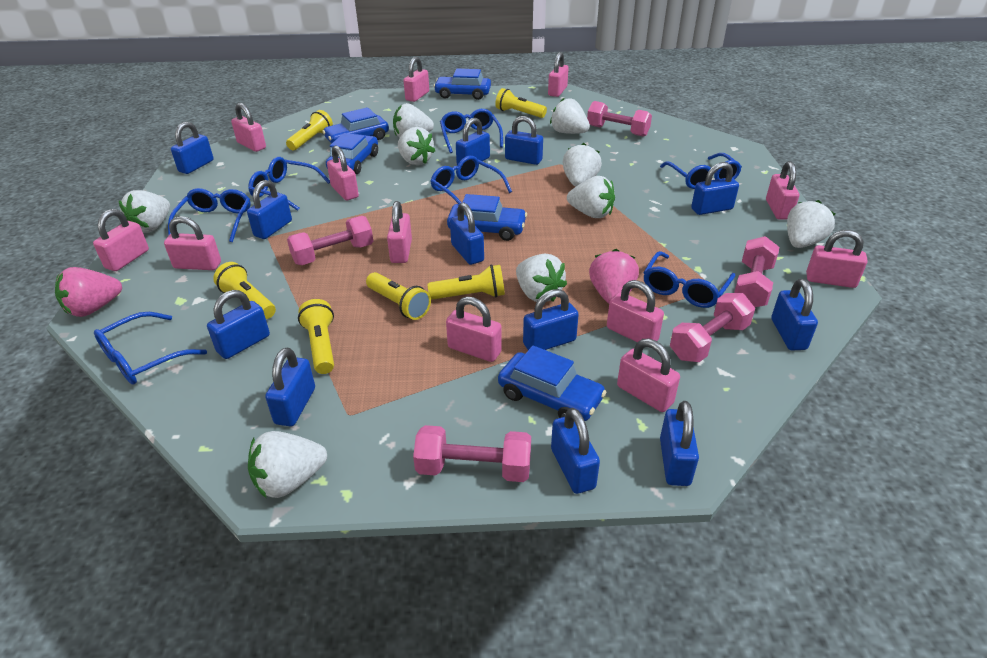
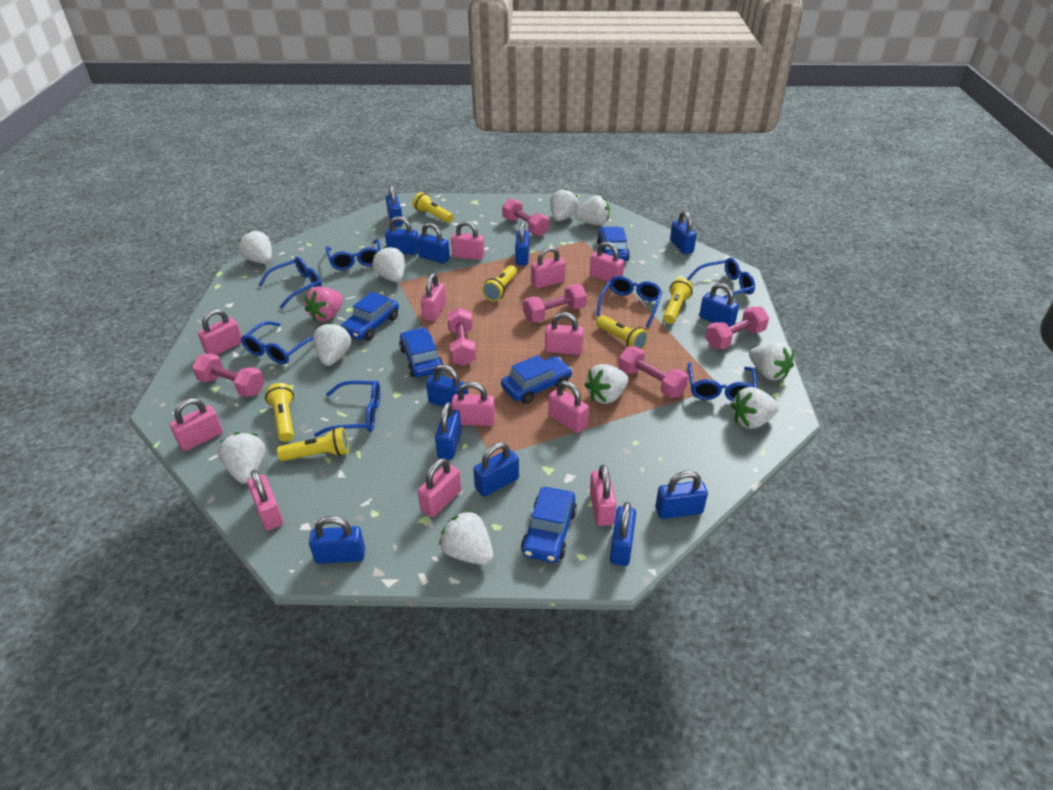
pink dumbbell: 5 -> 6
pink strawberry: 2 -> 1
white strawberry: 9 -> 10

